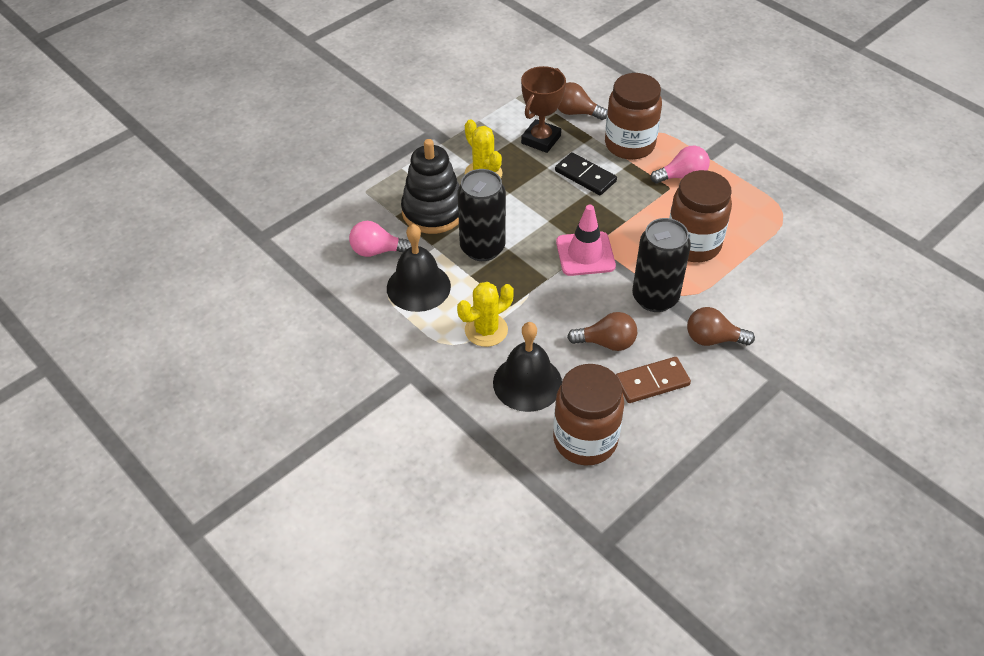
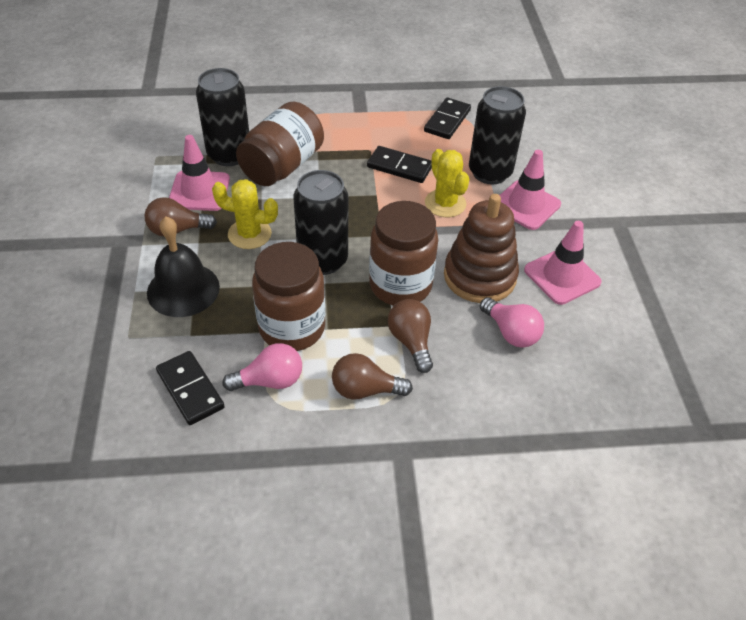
black bell: 2 -> 1
black can: 2 -> 3
black domino: 1 -> 3
black stacking toy: 1 -> 0
brown domino: 1 -> 0
brown stacking toy: 0 -> 1
brown trophy: 1 -> 0
pink traffic cone: 1 -> 3

